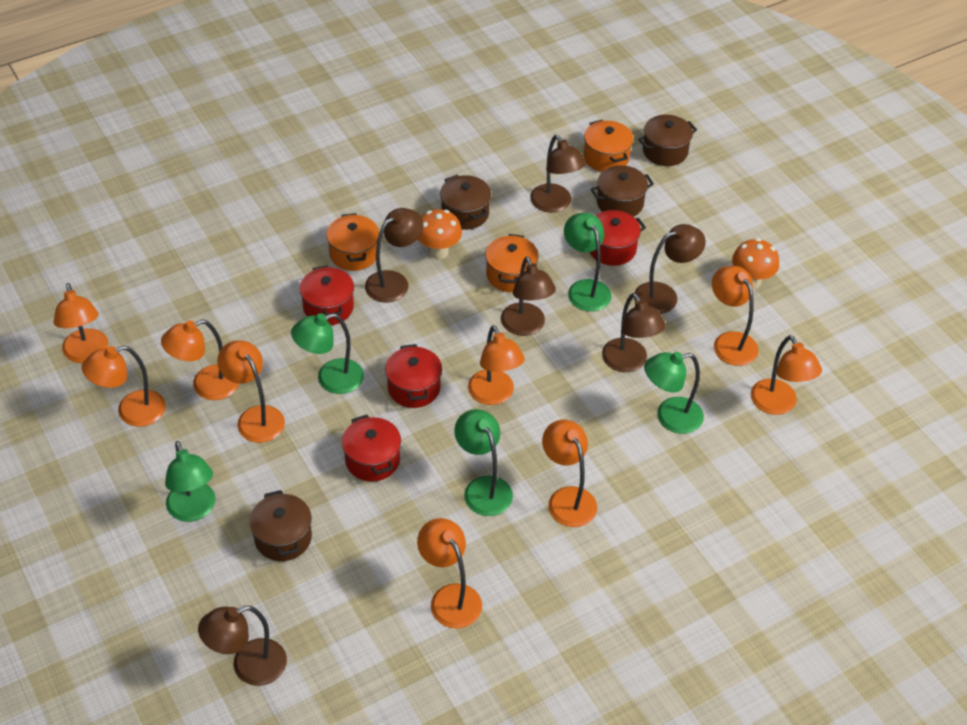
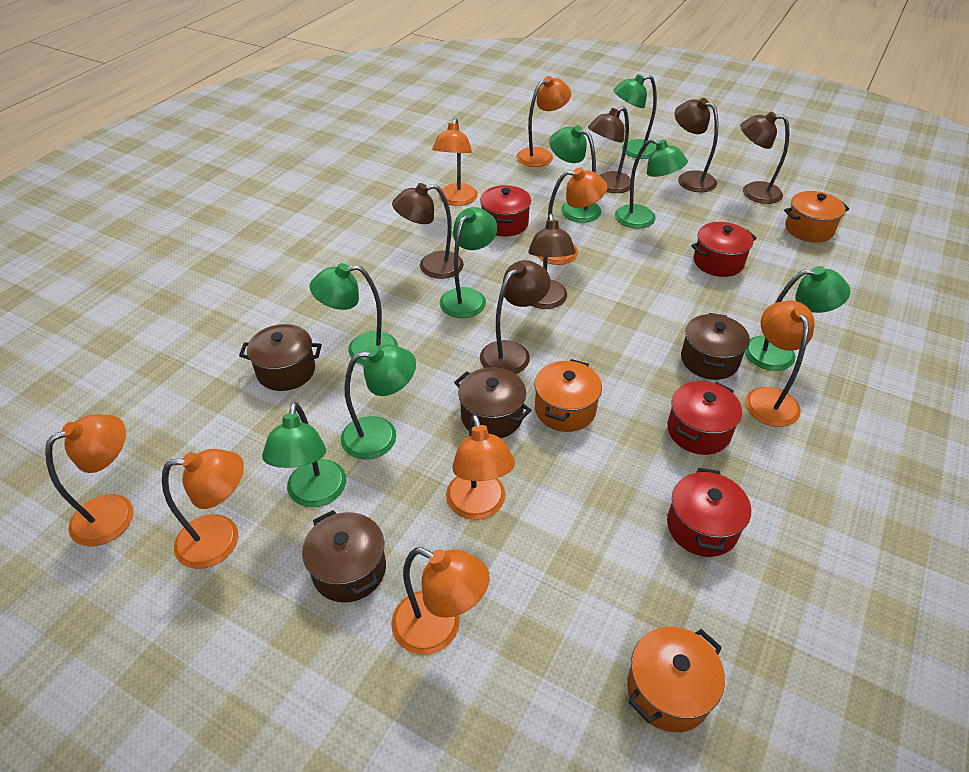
green lamp: 5 -> 8
orange lamp: 9 -> 8
orange mushroom: 2 -> 0

